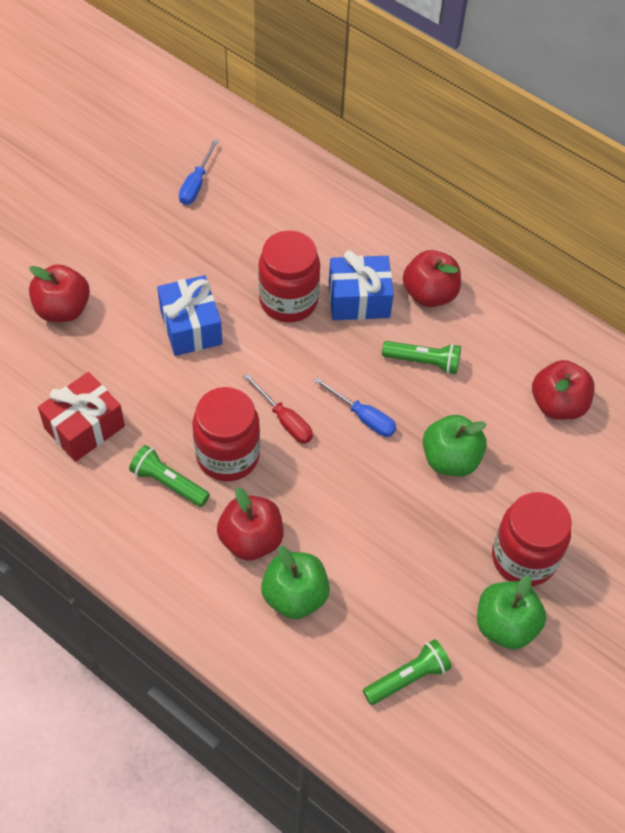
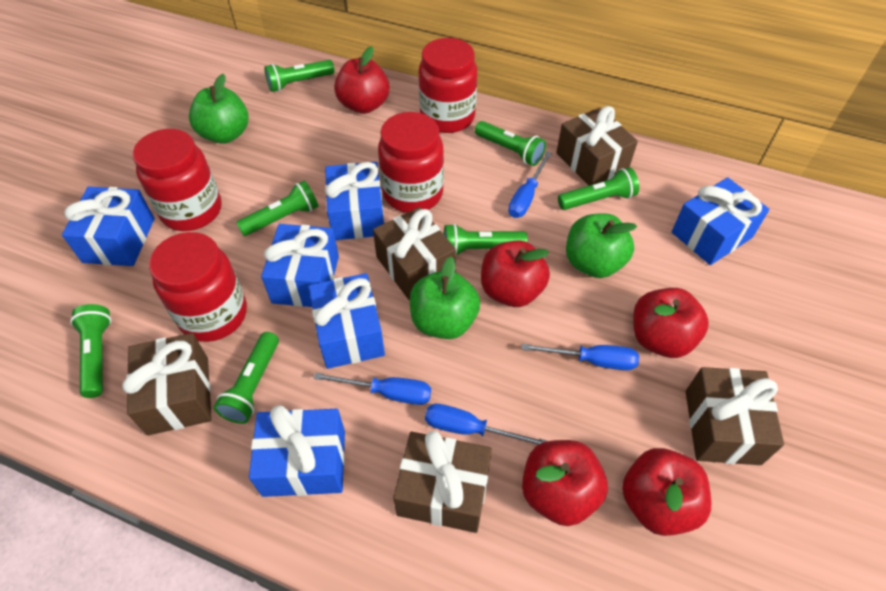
blue gift: 2 -> 6
blue screwdriver: 2 -> 4
brown gift: 0 -> 5
green flashlight: 3 -> 7
red apple: 4 -> 5
red gift: 1 -> 0
red jar: 3 -> 4
red screwdriver: 1 -> 0

